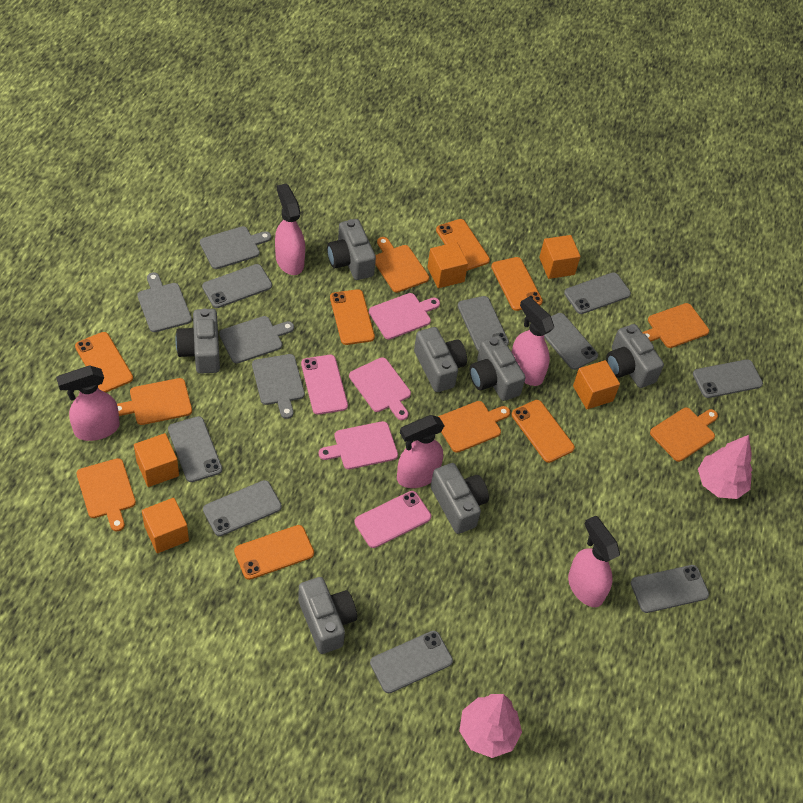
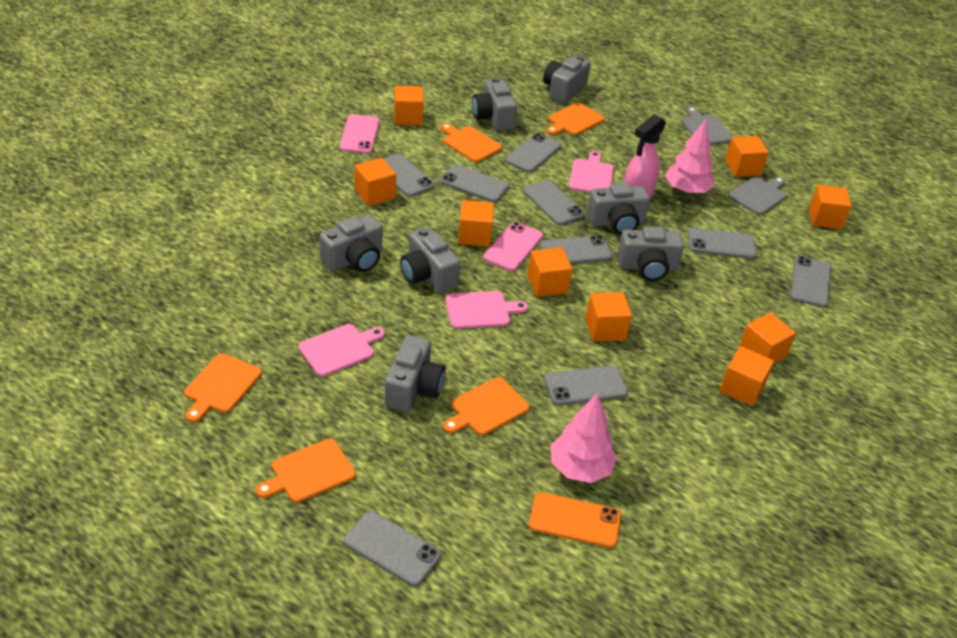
grey cutting board: 4 -> 2
orange cube: 5 -> 9
orange cutting board: 6 -> 5
orange phone: 6 -> 1
pink spray bottle: 5 -> 1

